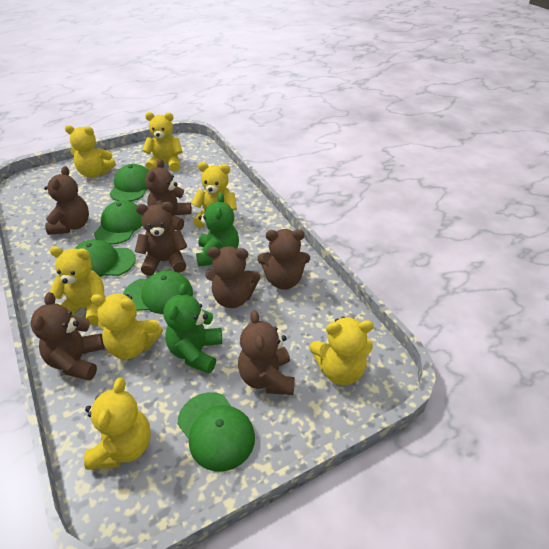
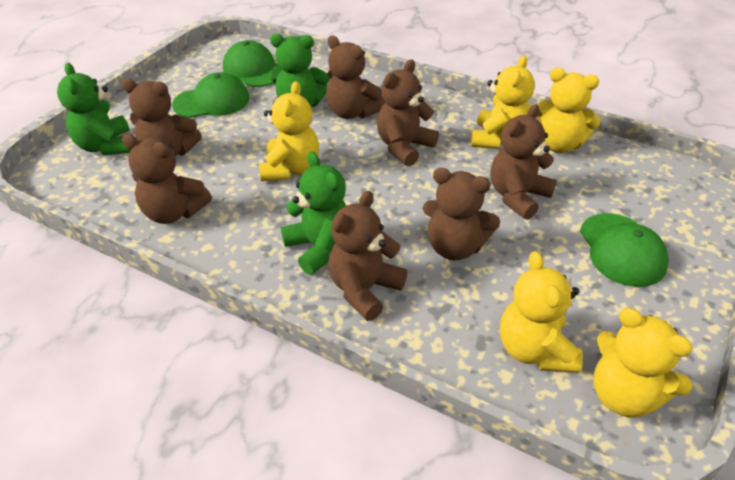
green cap: 5 -> 3
green teddy bear: 2 -> 3
yellow teddy bear: 7 -> 5

